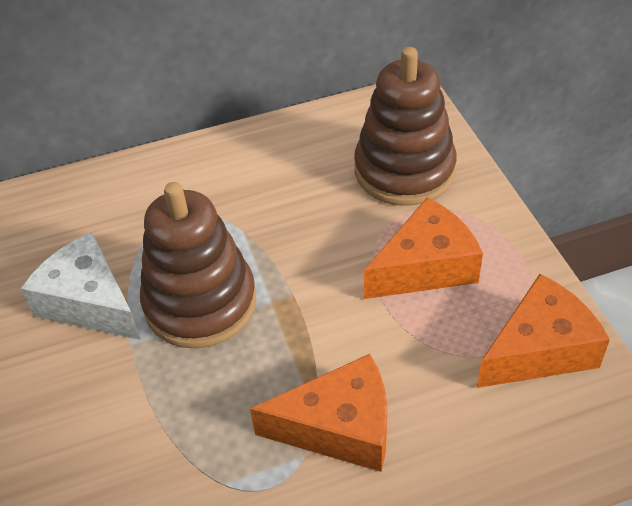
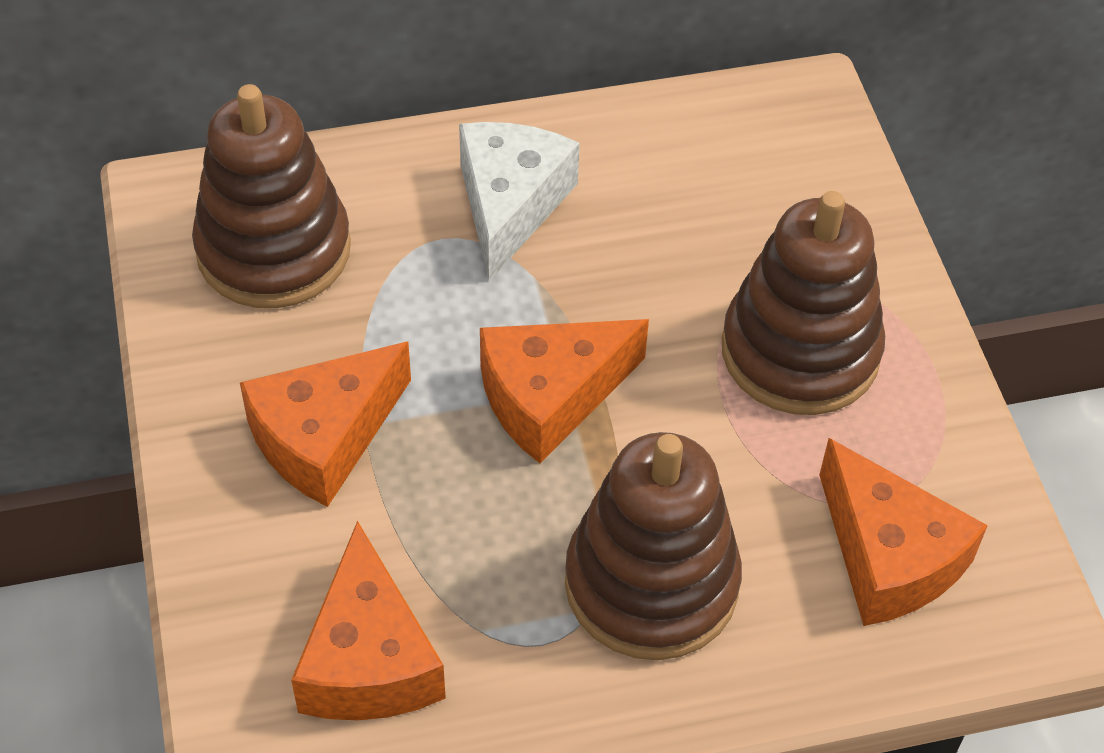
brown stacking toy: 2 -> 3
orange cheese: 3 -> 4

